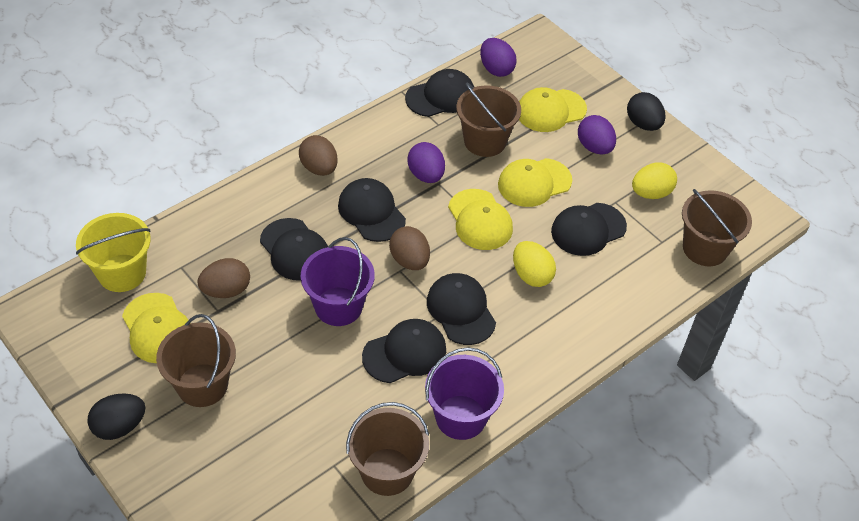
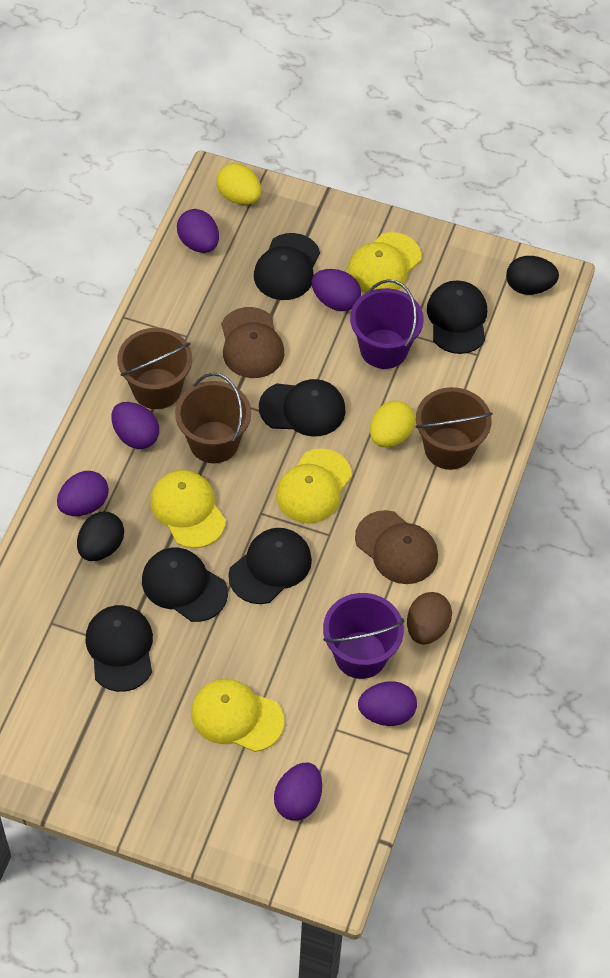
brown bucket: 4 -> 3
brown cap: 0 -> 2
brown egg: 3 -> 1
purple egg: 3 -> 6
yellow bucket: 1 -> 0

